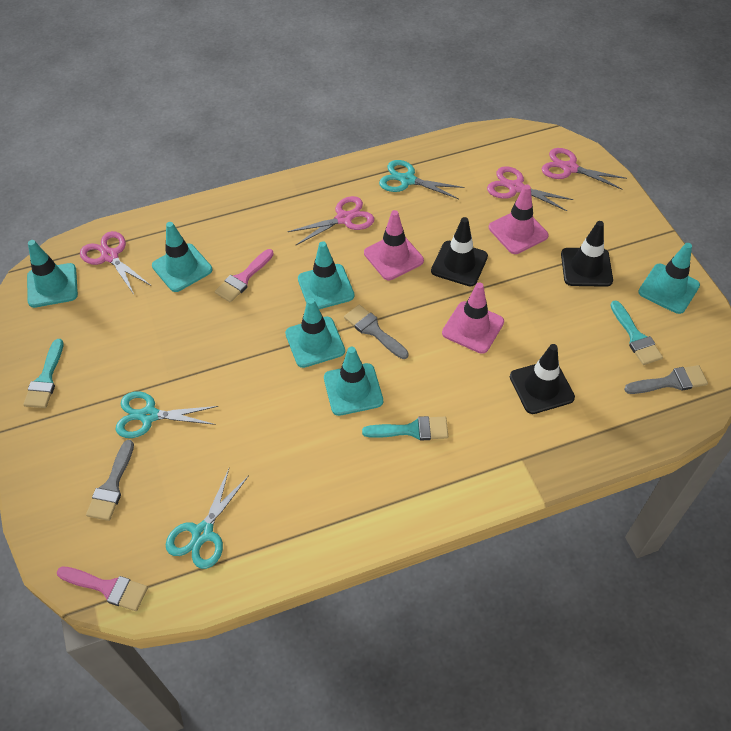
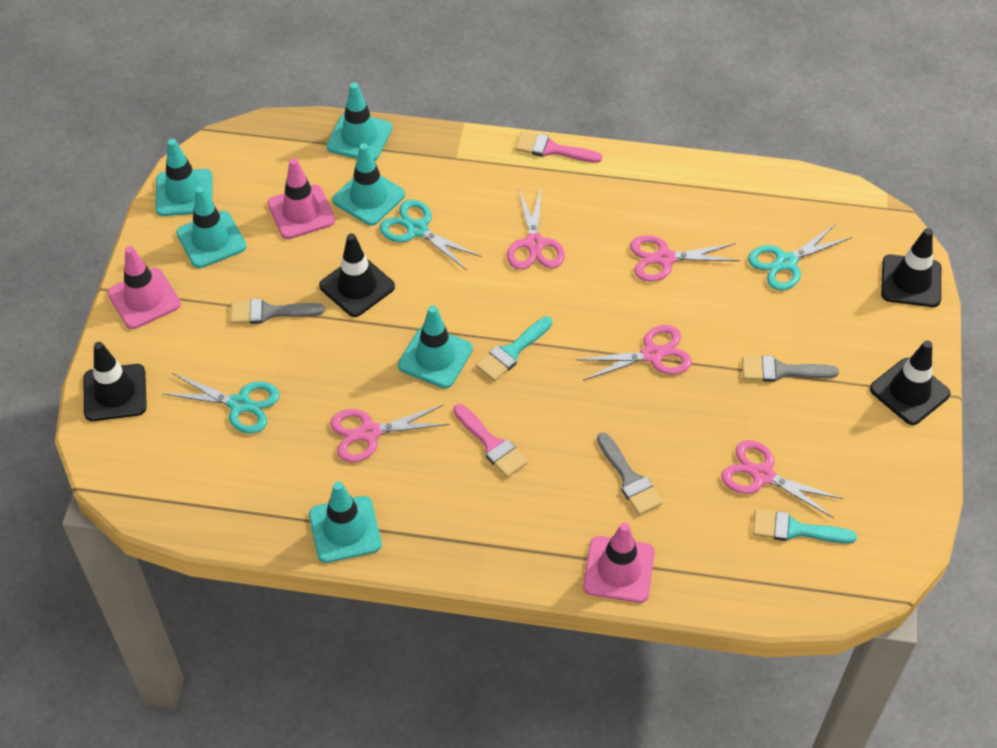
black traffic cone: 3 -> 4
pink scissors: 4 -> 5
turquoise brush: 3 -> 2

